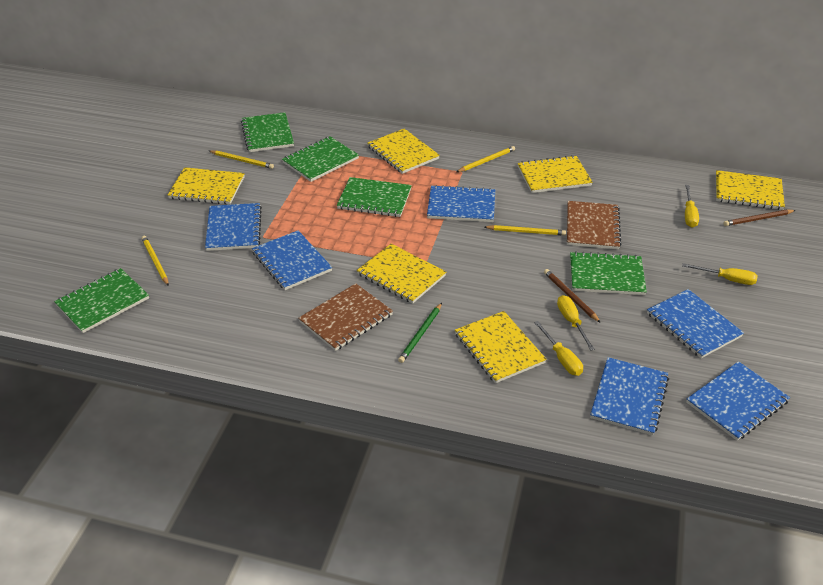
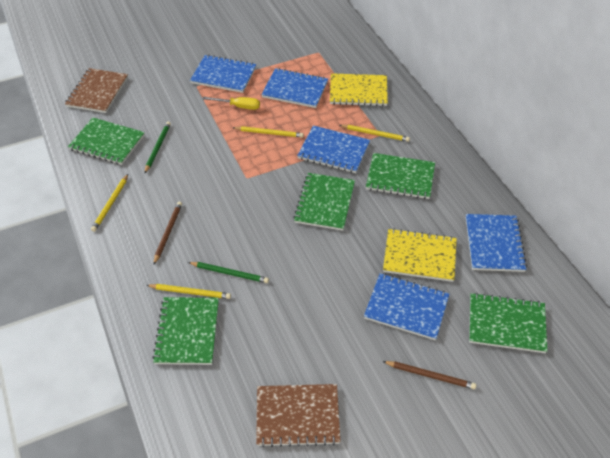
blue notebook: 6 -> 5
green pencil: 1 -> 2
yellow notebook: 6 -> 2
yellow screwdriver: 4 -> 1

